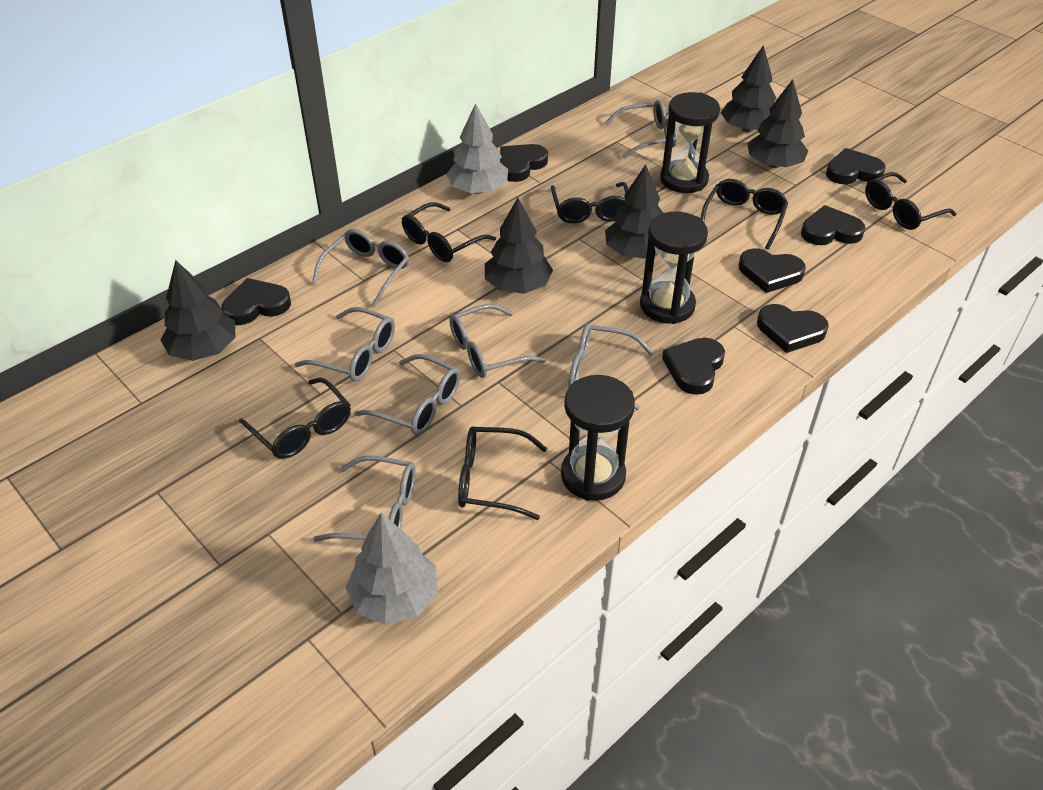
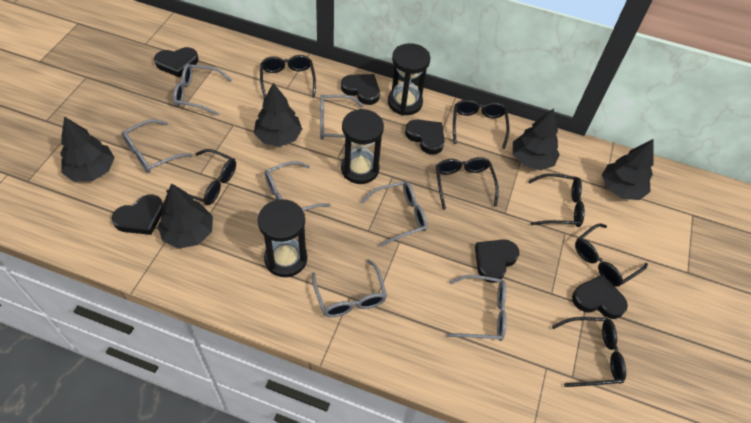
black glasses: 6 -> 7
black heart: 7 -> 6
grey tree: 2 -> 0

